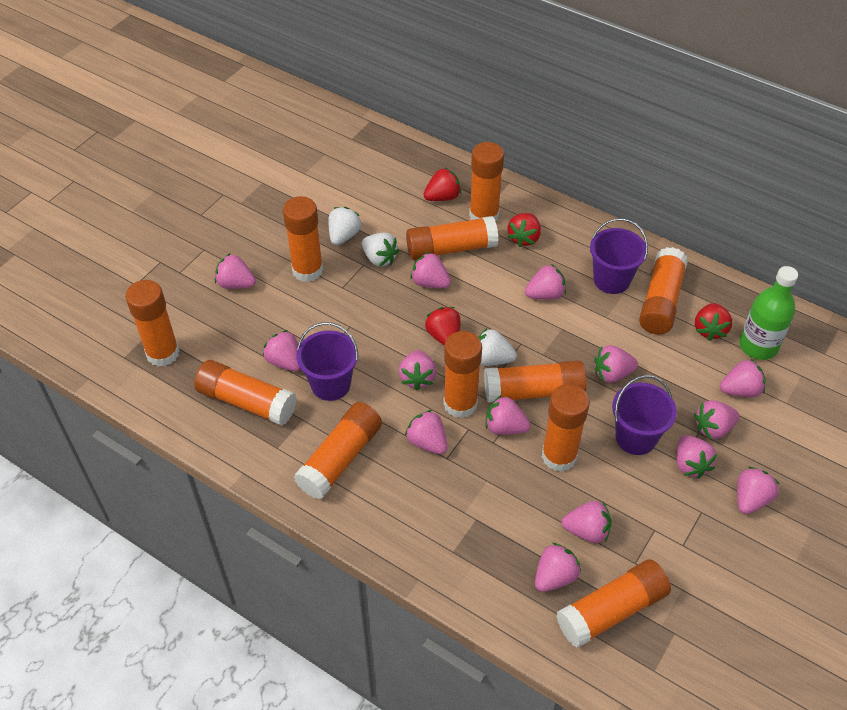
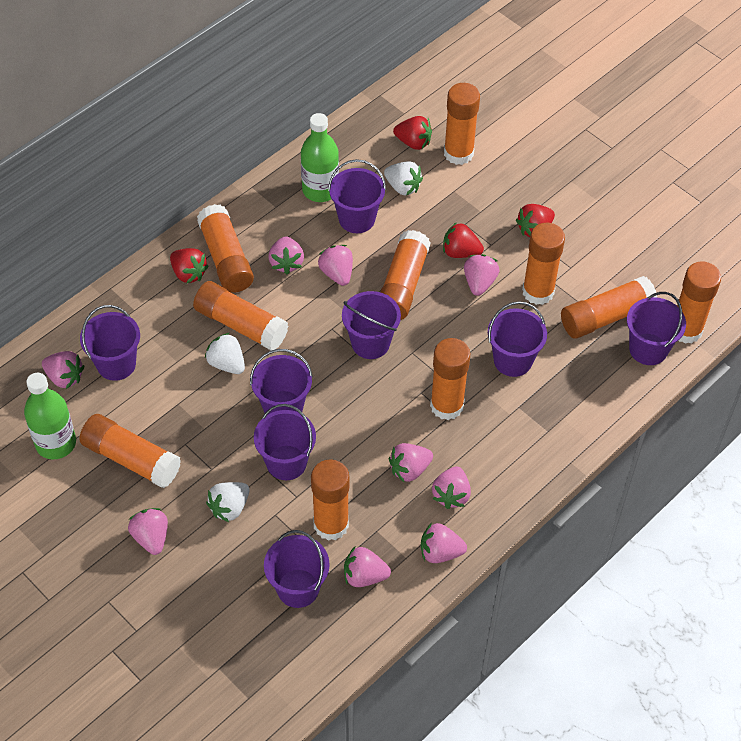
green bottle: 1 -> 2
orange glue stick: 11 -> 10
pink strawberry: 14 -> 9
purple bucket: 3 -> 8

